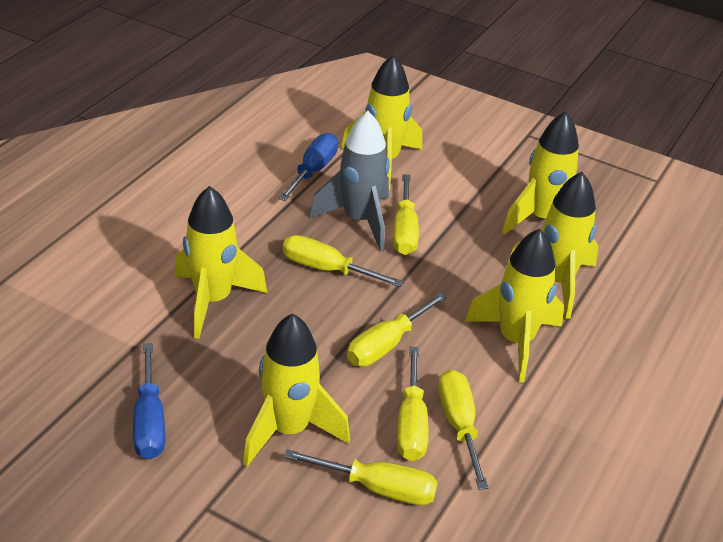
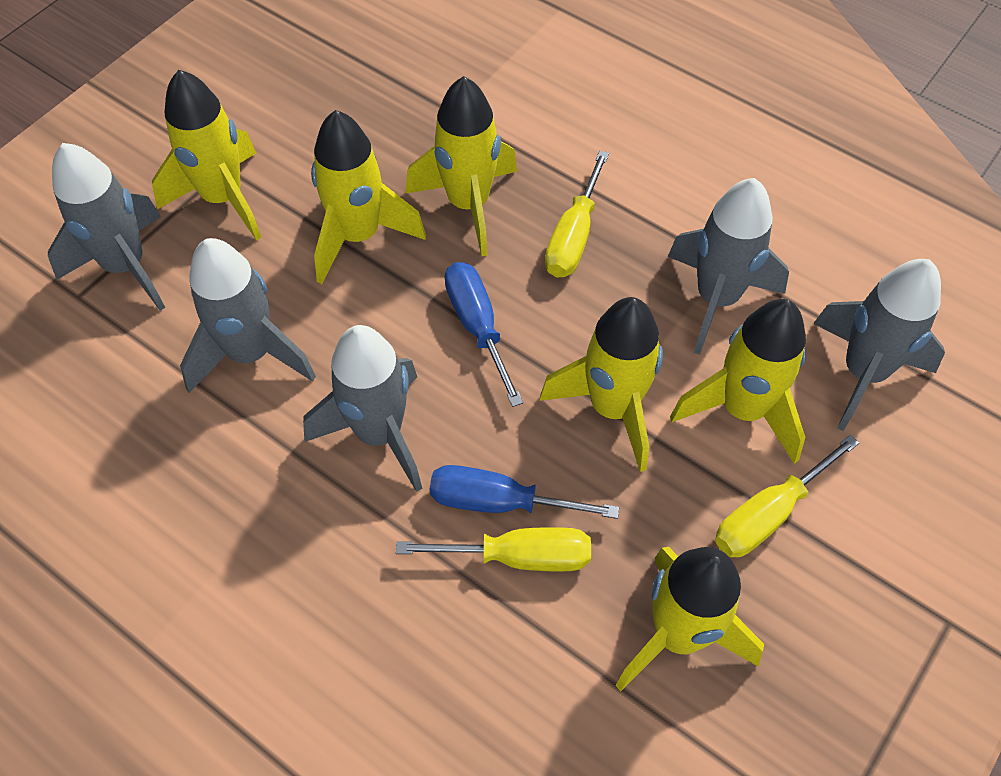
grey rocket: 1 -> 5
yellow screwdriver: 6 -> 3

